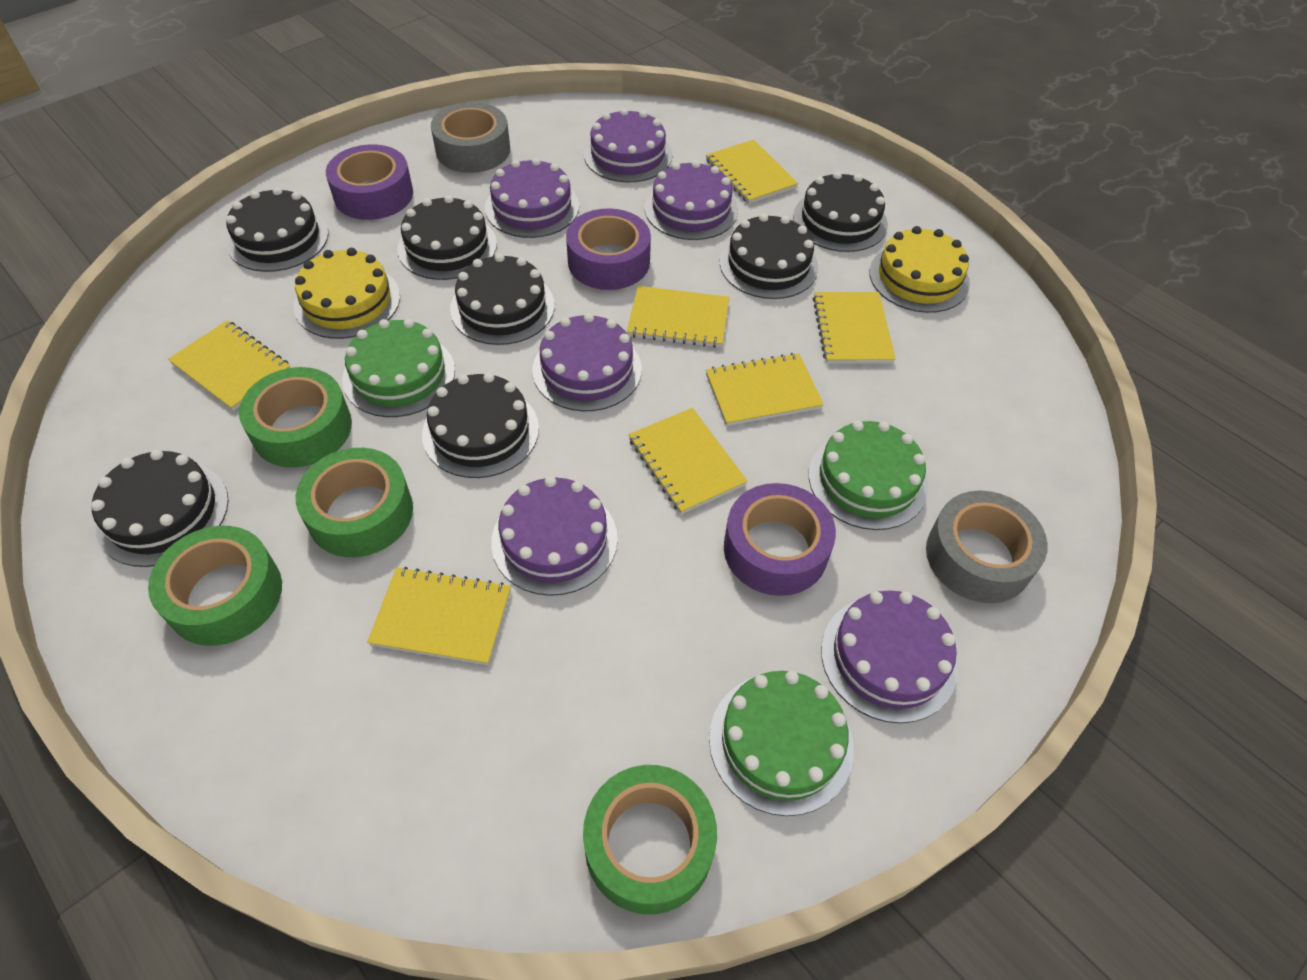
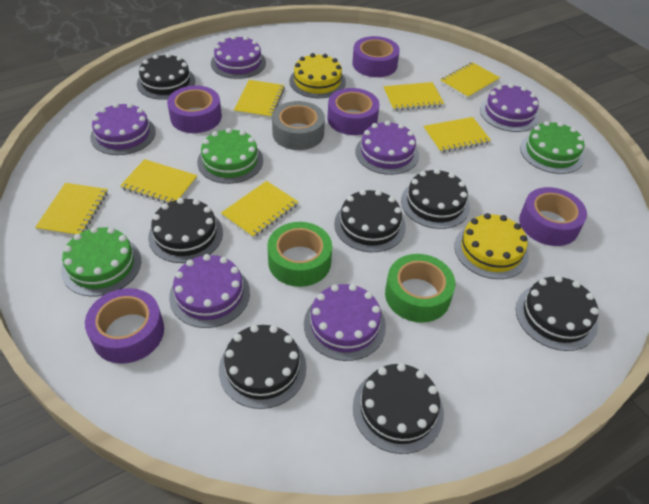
green tape: 4 -> 2
grey tape: 2 -> 1
purple tape: 3 -> 5

